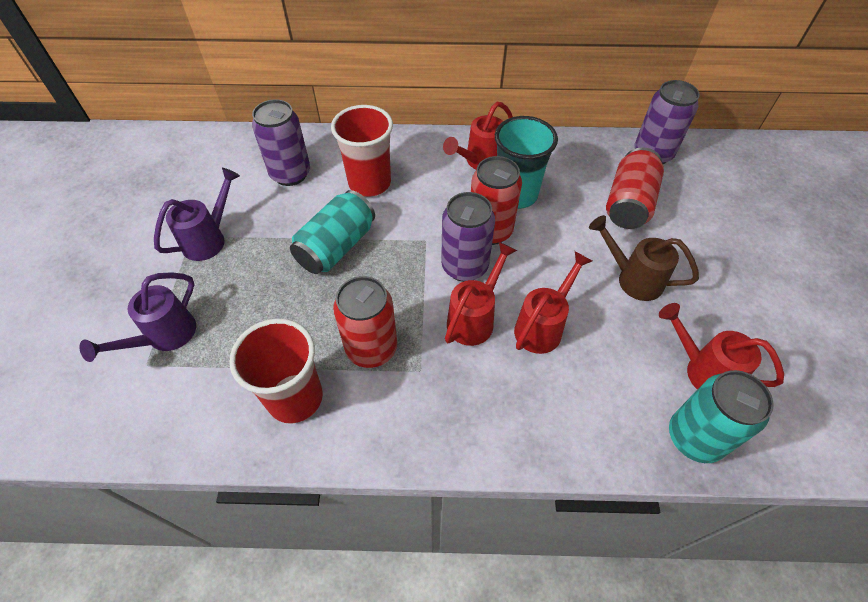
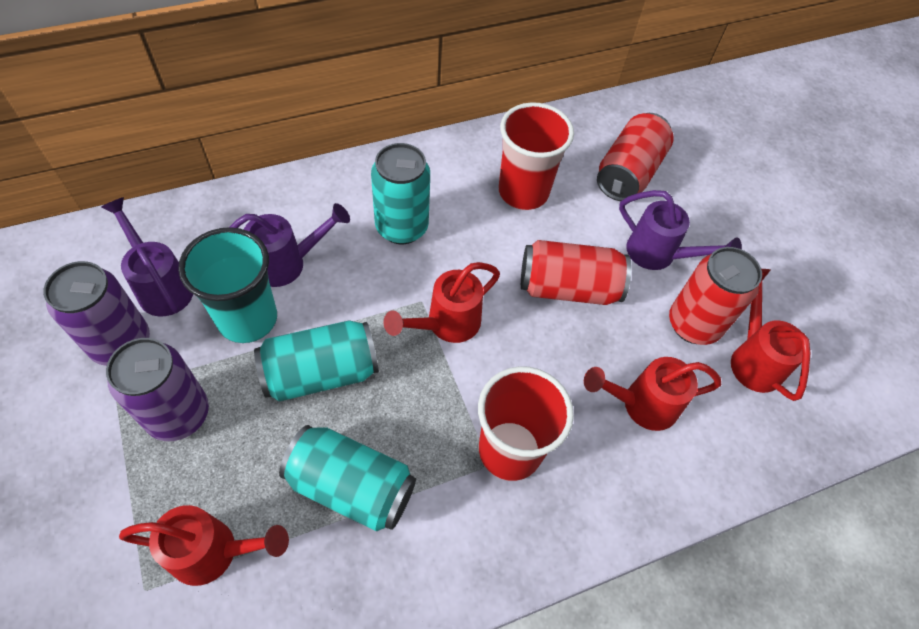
brown watering can: 1 -> 0
purple can: 3 -> 2
purple watering can: 2 -> 3
turquoise can: 2 -> 3

